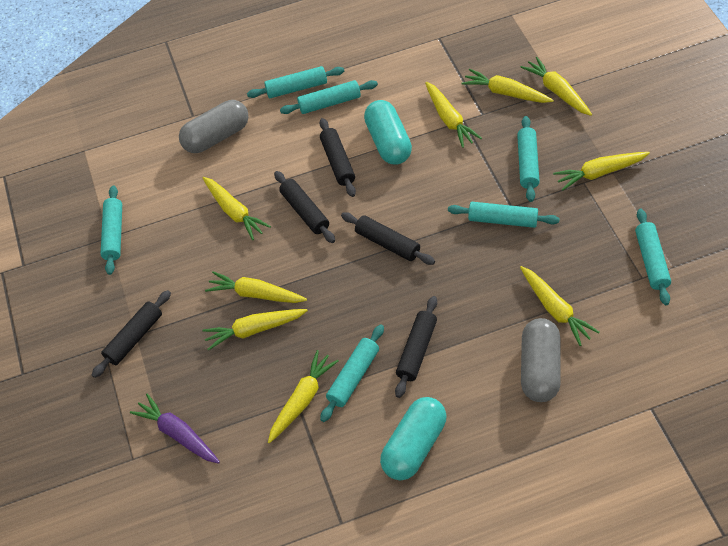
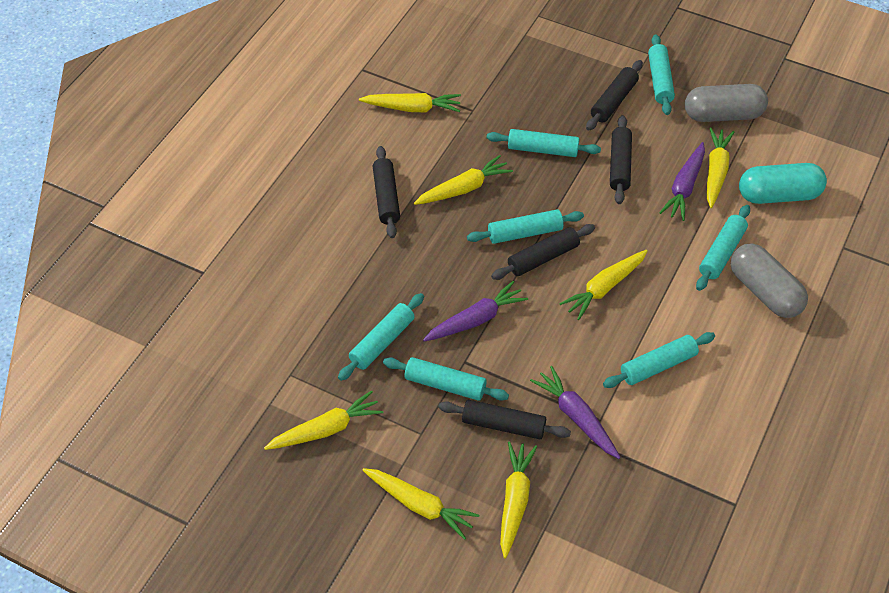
purple carrot: 1 -> 3
turquoise capsule: 2 -> 1
yellow carrot: 9 -> 7

